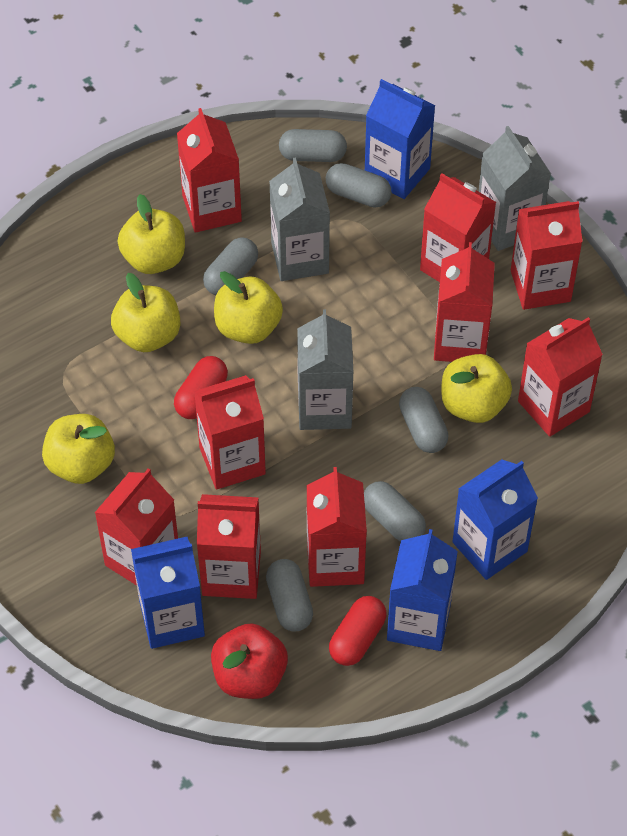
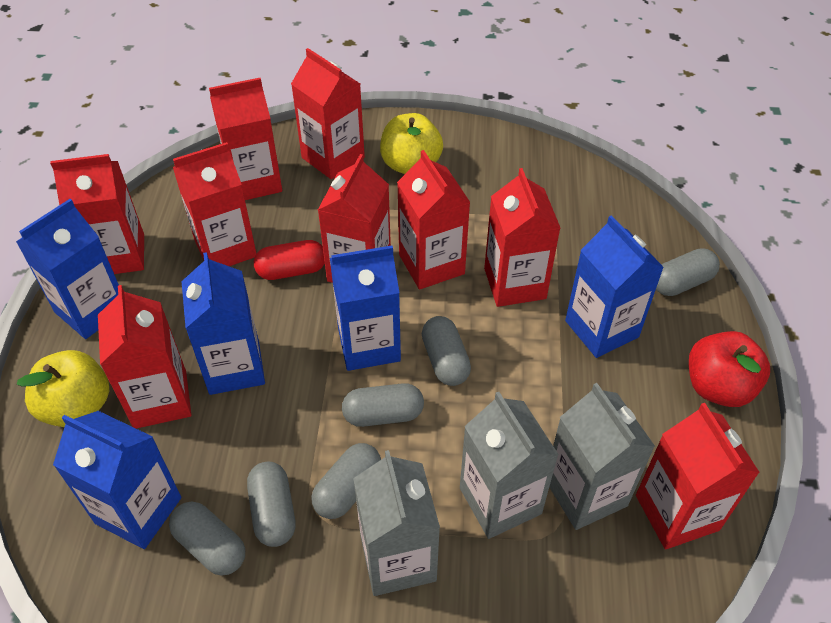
blue carton: 4 -> 5
red capsule: 2 -> 1
yellow apple: 5 -> 2

